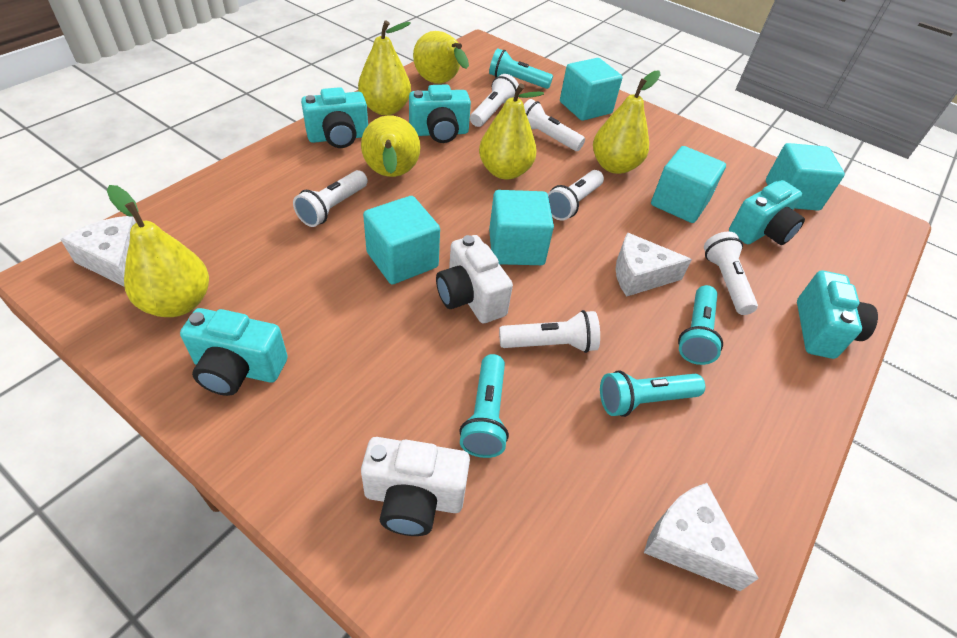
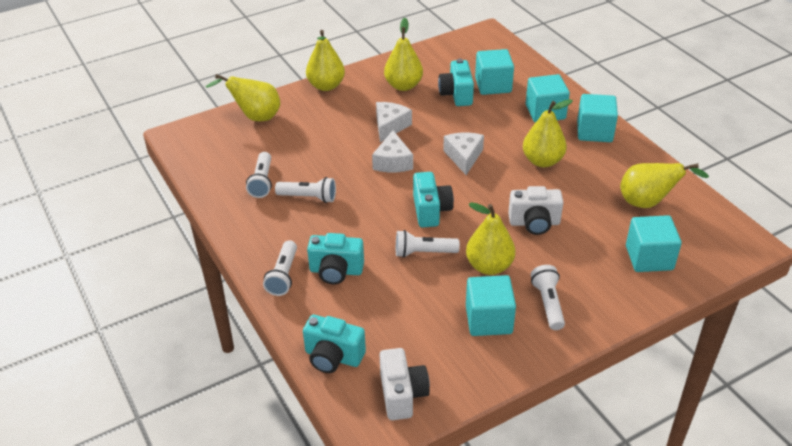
turquoise camera: 5 -> 4
turquoise flashlight: 4 -> 0
white flashlight: 6 -> 5

